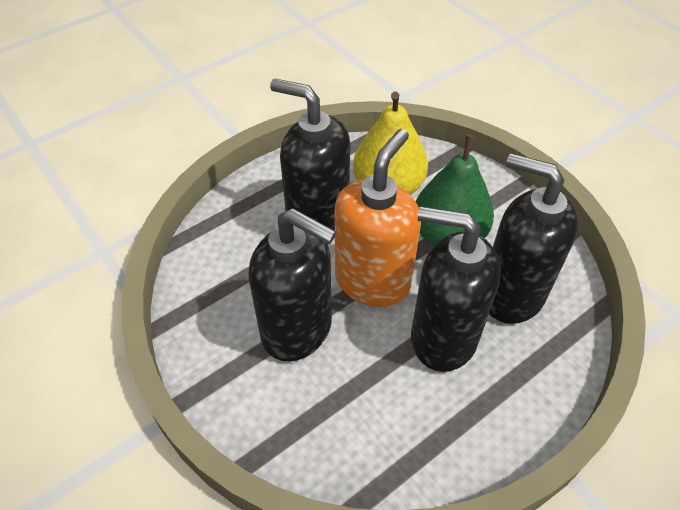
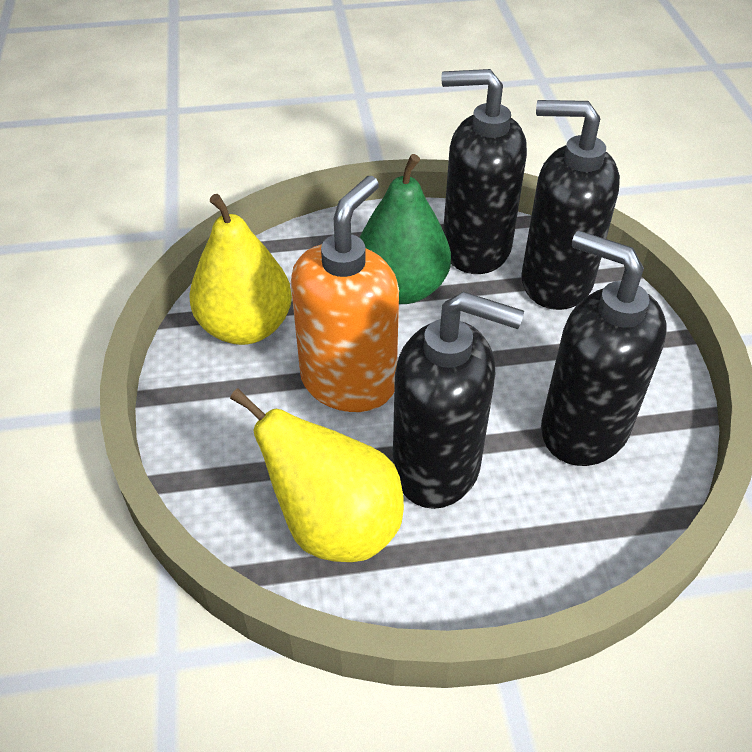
yellow pear: 1 -> 2

